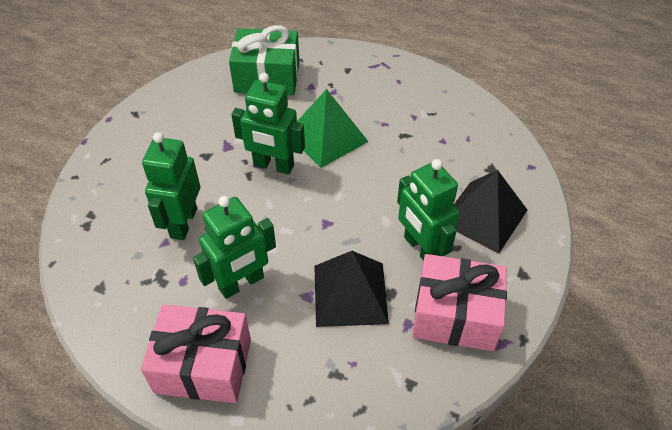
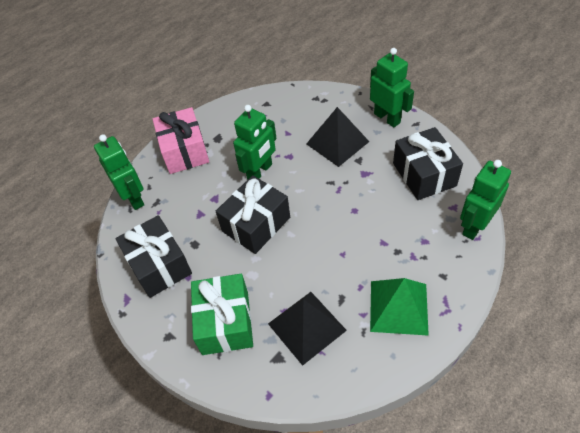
black gift: 0 -> 3
pink gift: 2 -> 1

